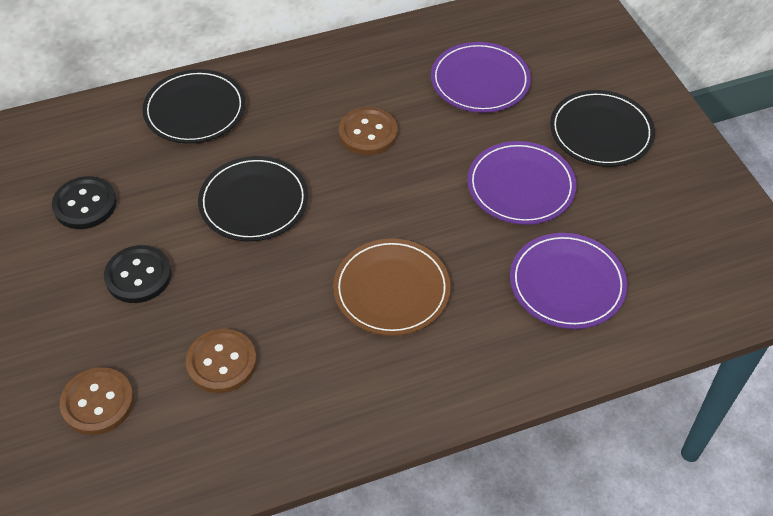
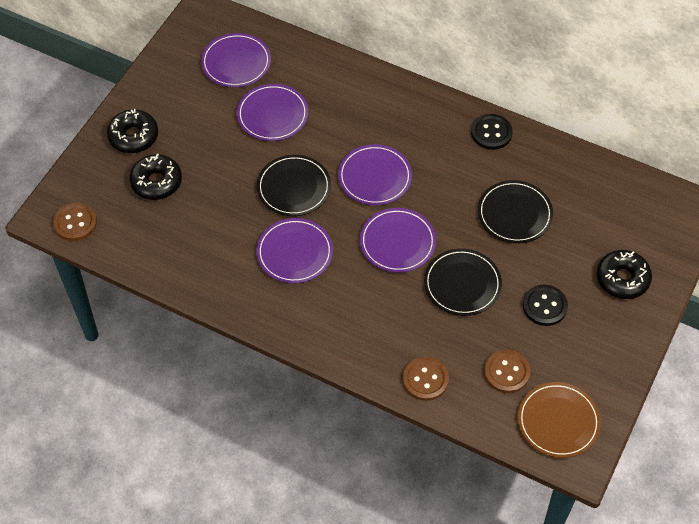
black donut: 0 -> 3
purple plate: 3 -> 5

